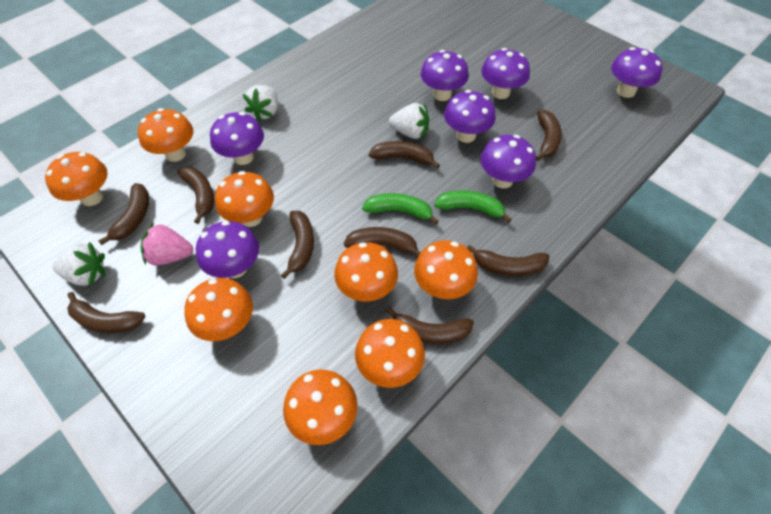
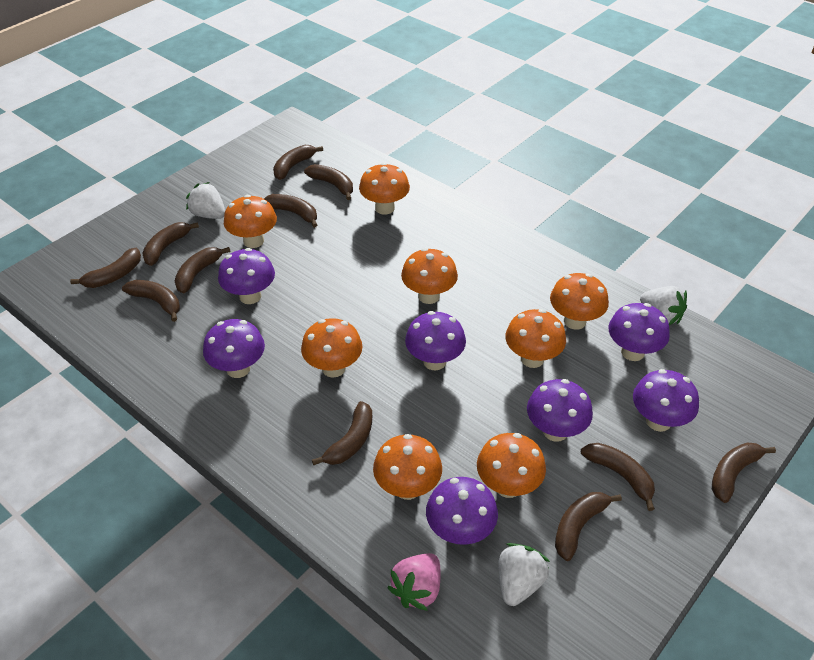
brown banana: 9 -> 11
green banana: 2 -> 0

